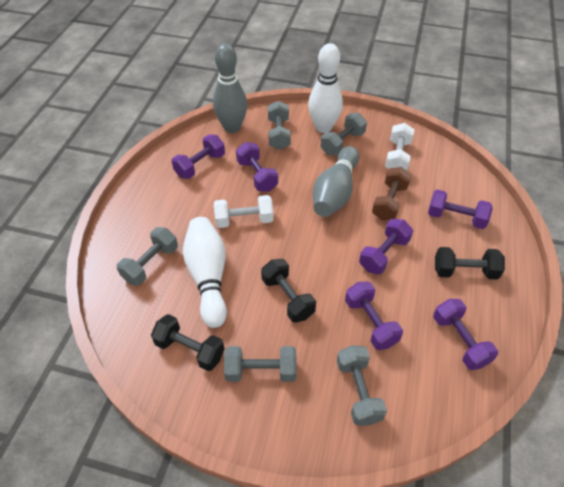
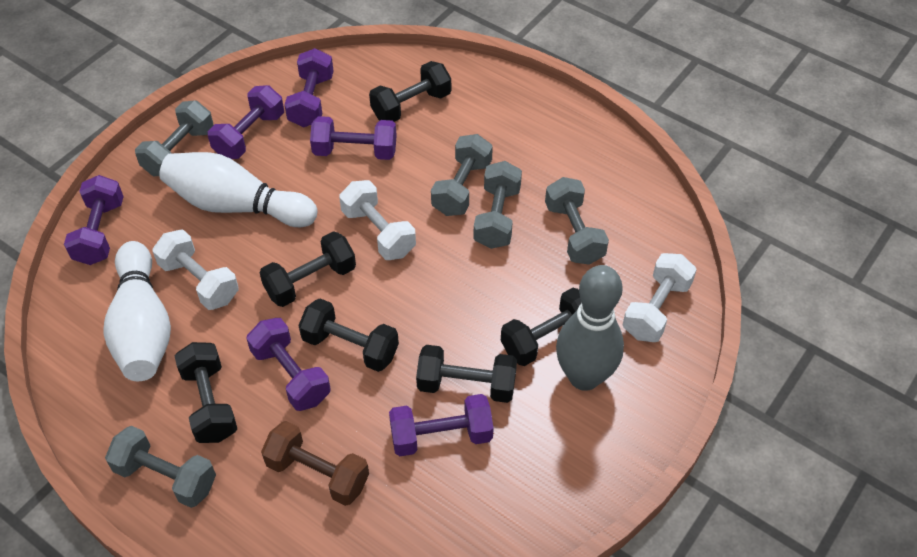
black dumbbell: 3 -> 6
grey bowling pin: 2 -> 1
white dumbbell: 2 -> 3

